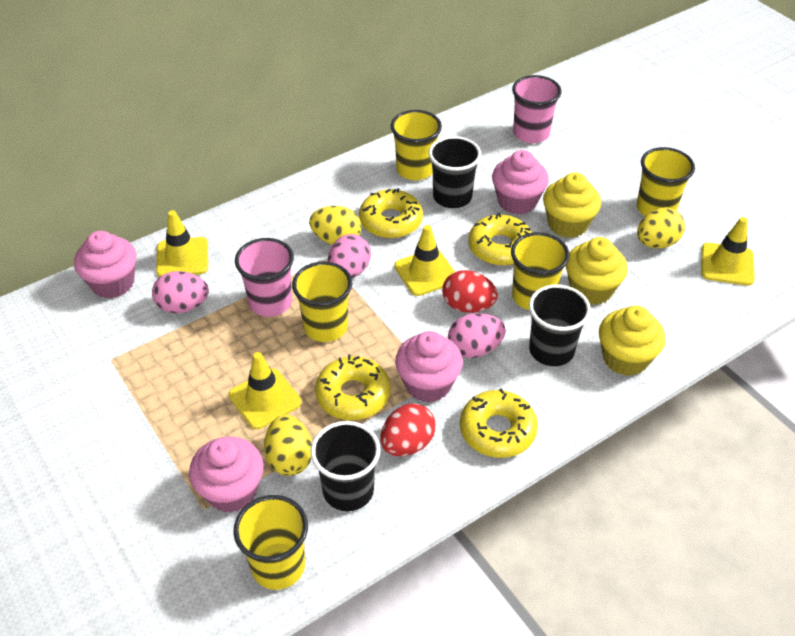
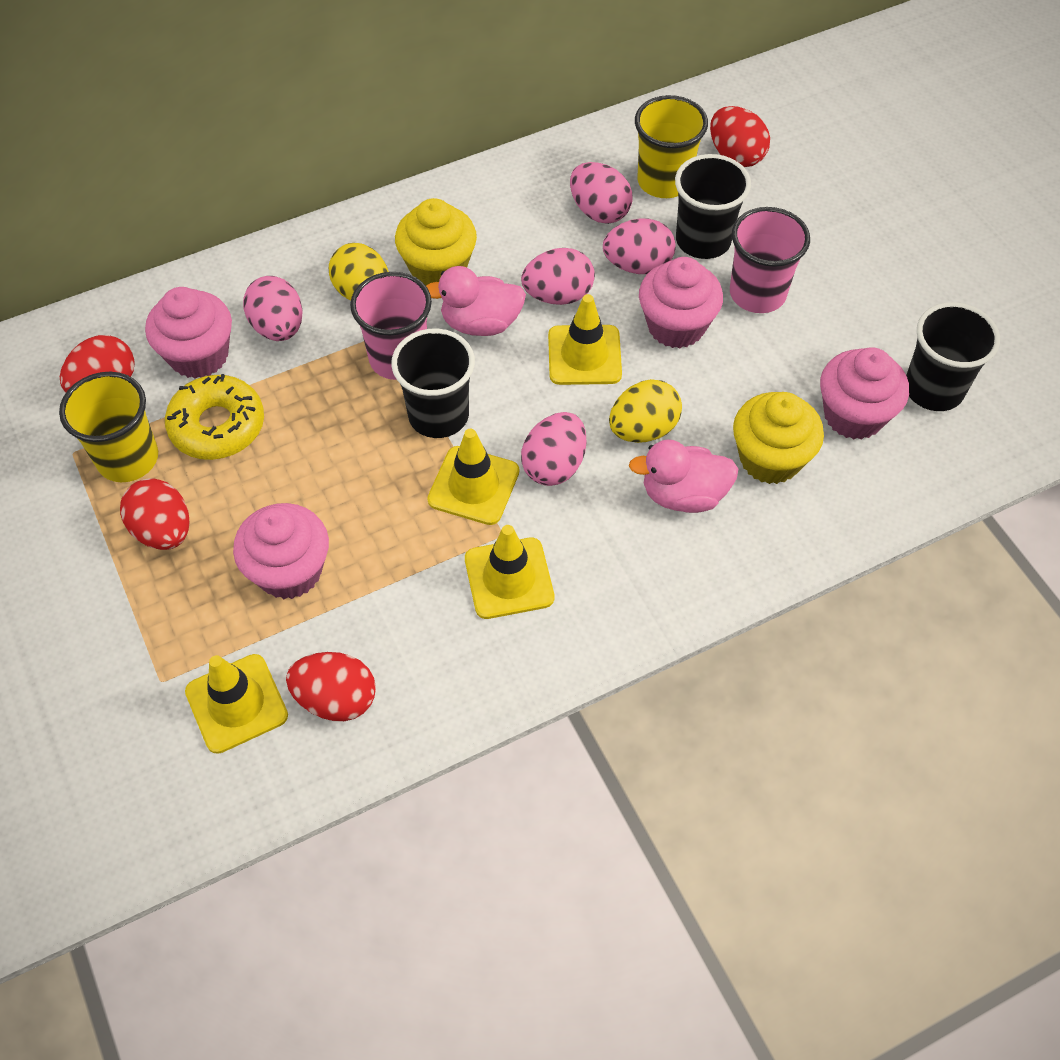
pink duck: 0 -> 2
pink egg: 3 -> 5
red egg: 2 -> 4
yellow cup: 5 -> 2
yellow cupcake: 3 -> 2
yellow donut: 4 -> 1
yellow egg: 3 -> 2

